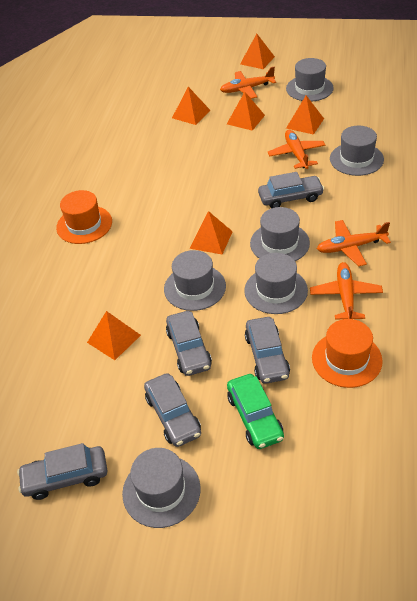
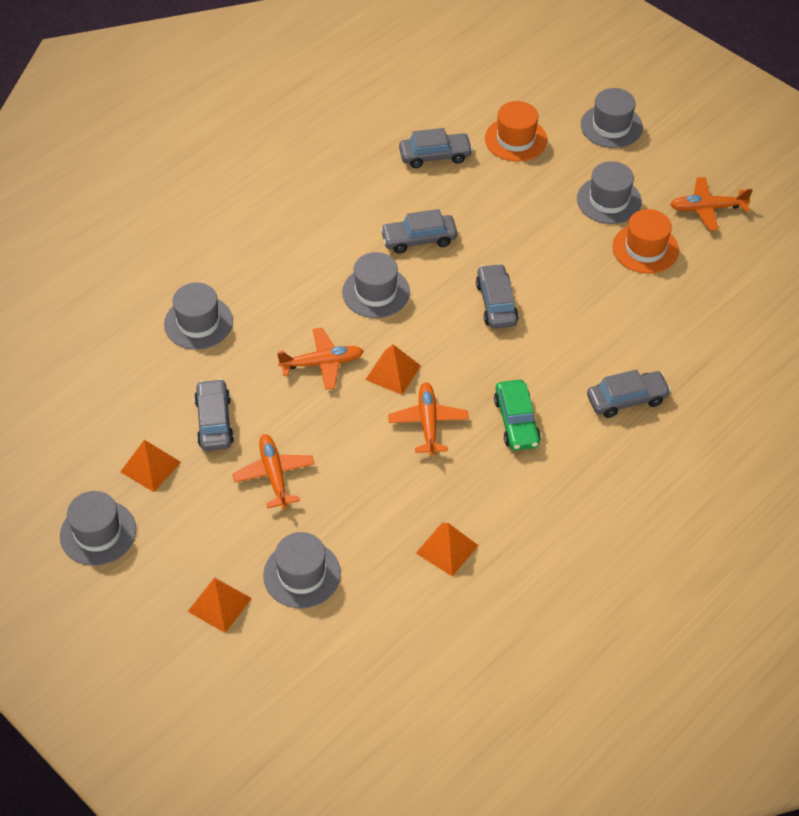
orange pyramid: 6 -> 4

